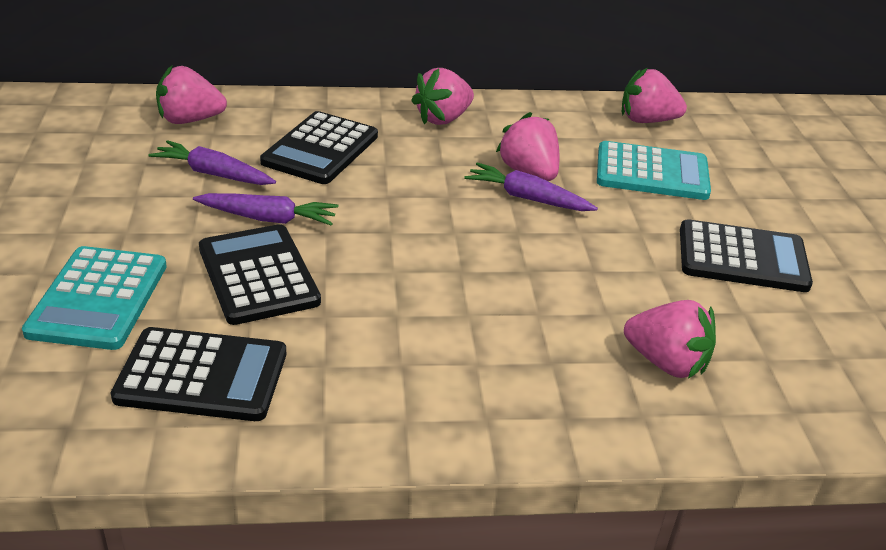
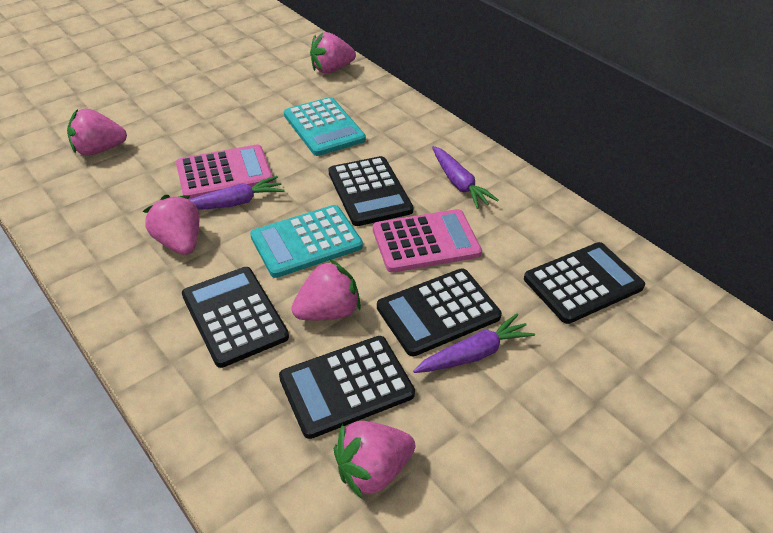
black calculator: 4 -> 5
pink calculator: 0 -> 2

